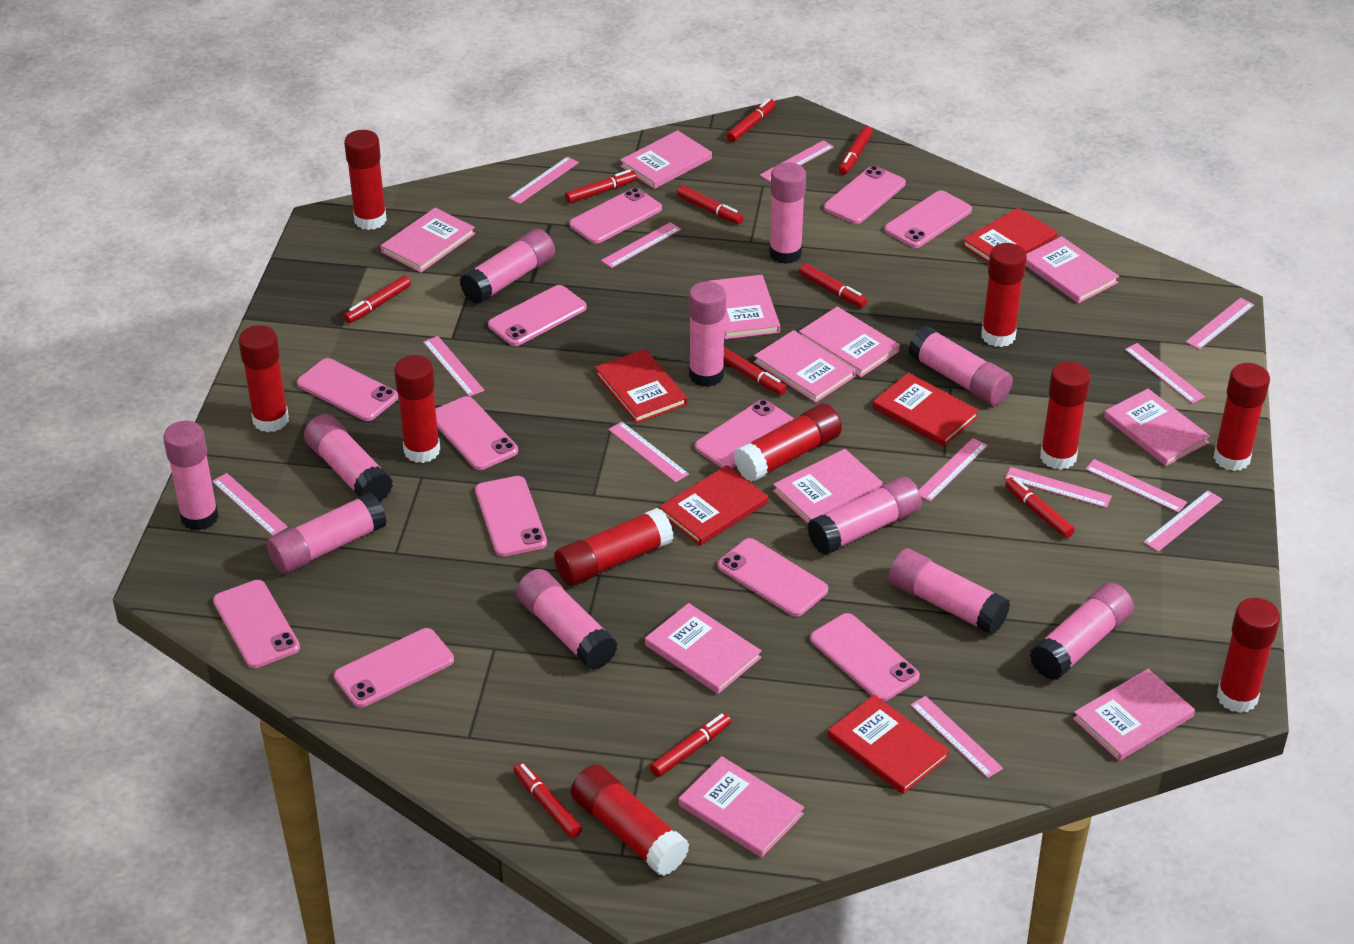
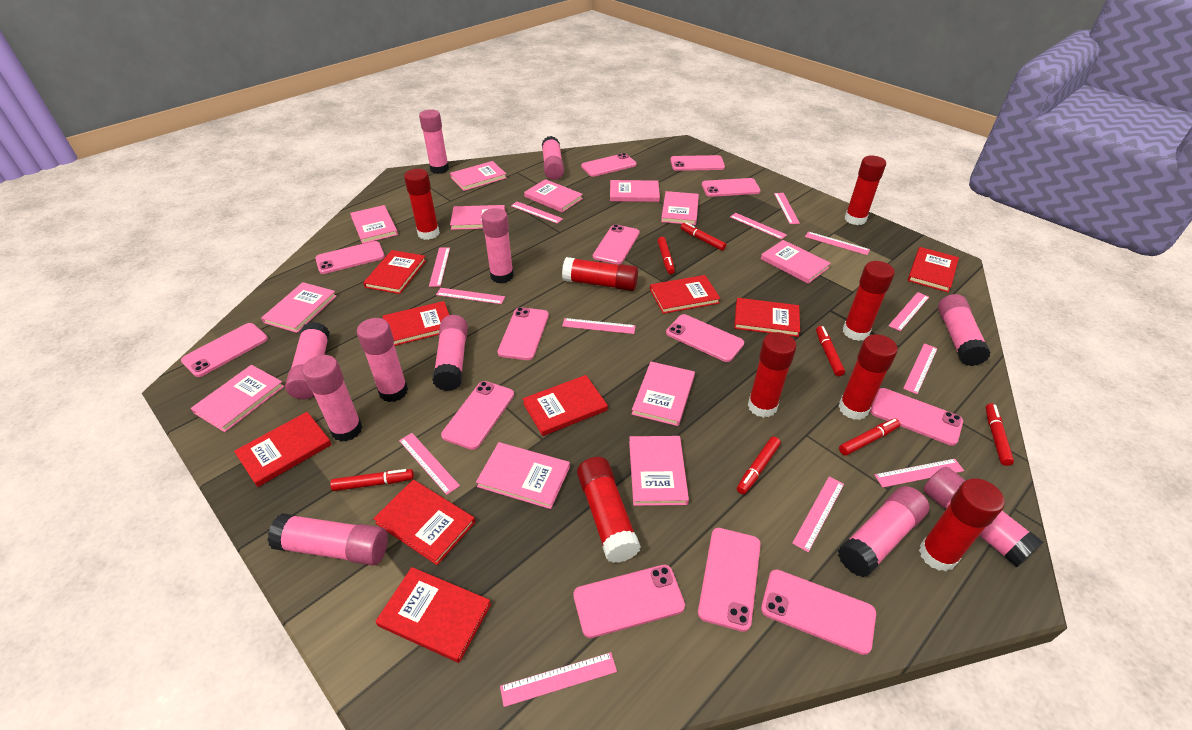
pink book: 11 -> 12
pink phone: 12 -> 13
red book: 5 -> 9
red glue stick: 10 -> 8
red marker: 10 -> 7

